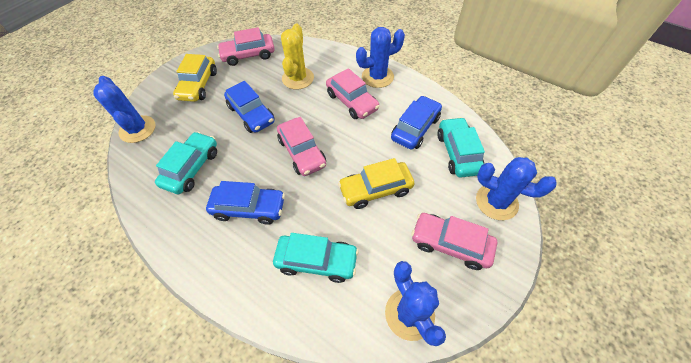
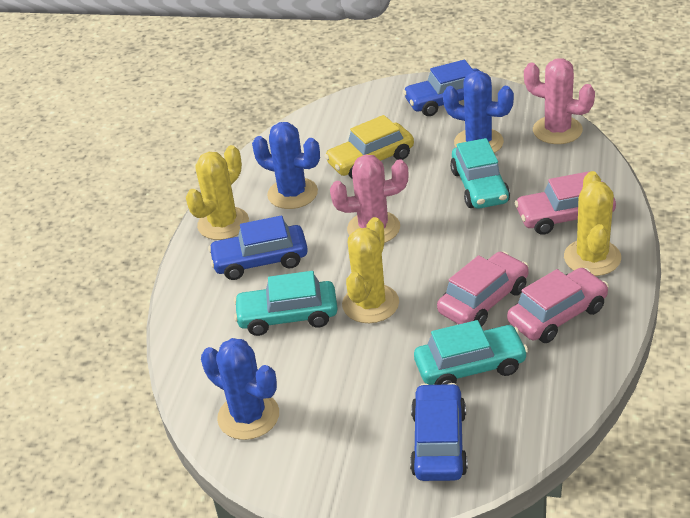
blue cactus: 4 -> 3
pink cactus: 0 -> 2
pink car: 4 -> 3
yellow cactus: 1 -> 3
yellow car: 2 -> 1

